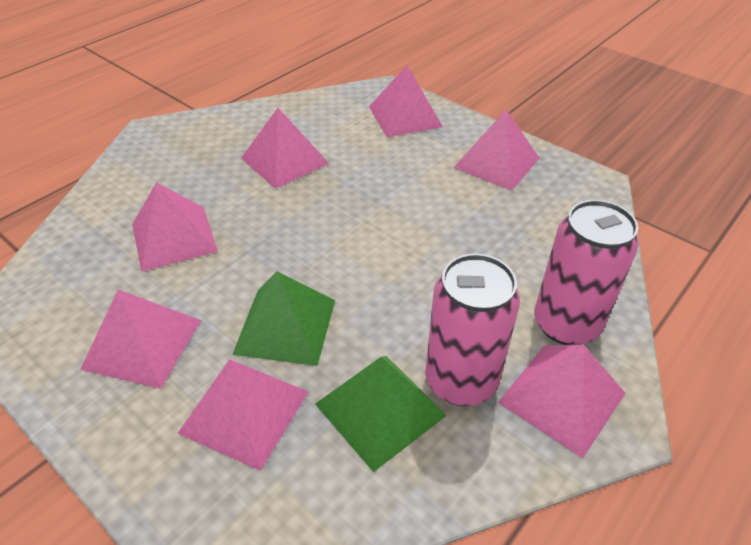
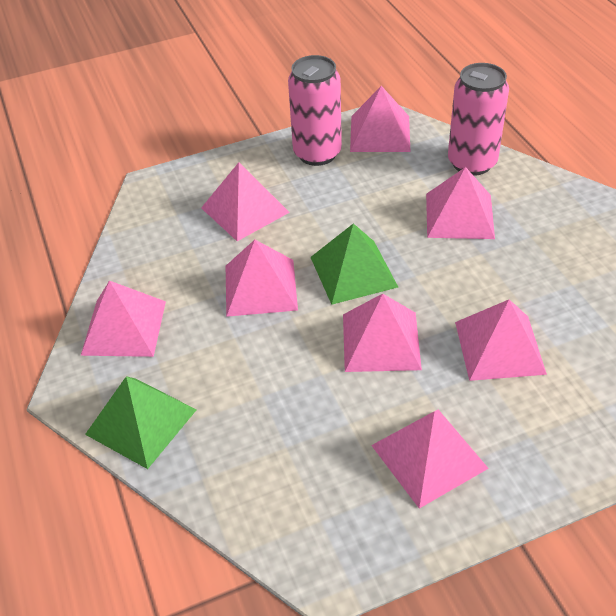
pink pyramid: 7 -> 8

